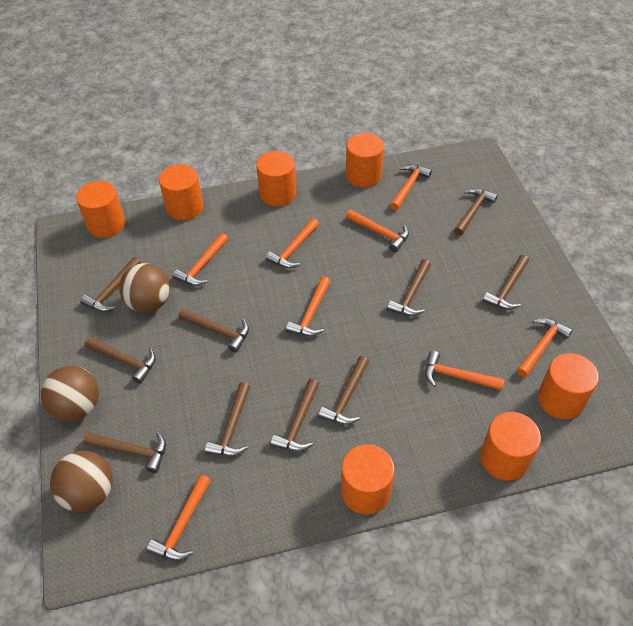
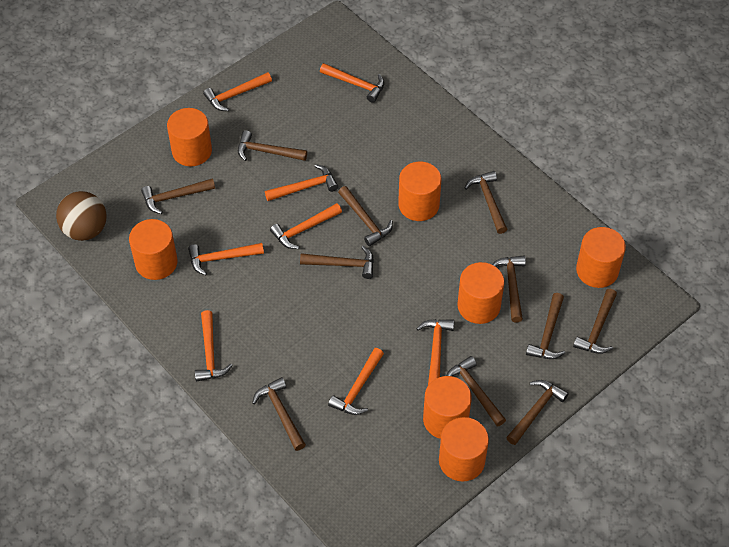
brown ball: 3 -> 1
brown hammer: 10 -> 11

